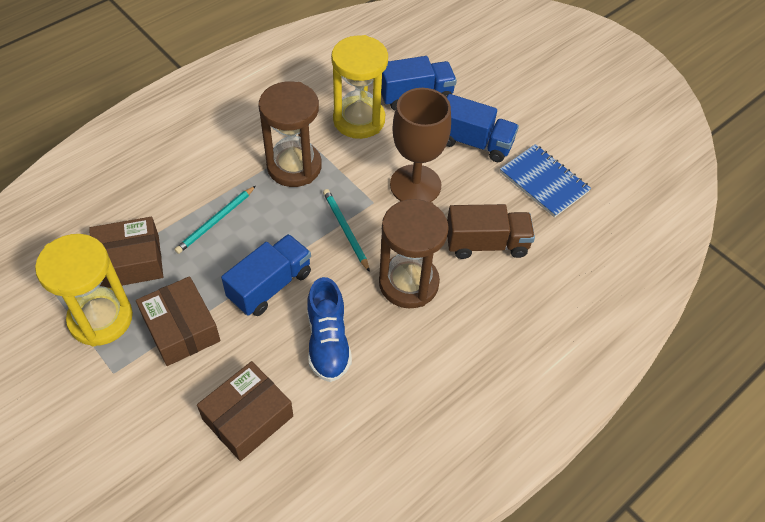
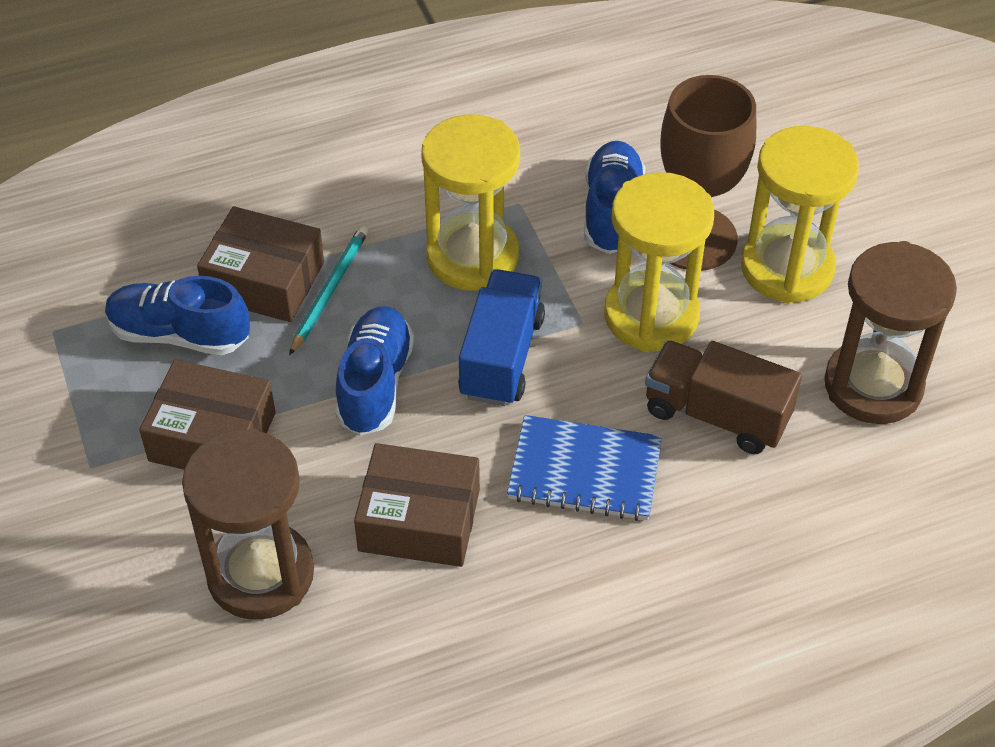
blue shoe: 1 -> 3
blue truck: 3 -> 1
turquoise pencil: 2 -> 1
yellow hourglass: 2 -> 3

